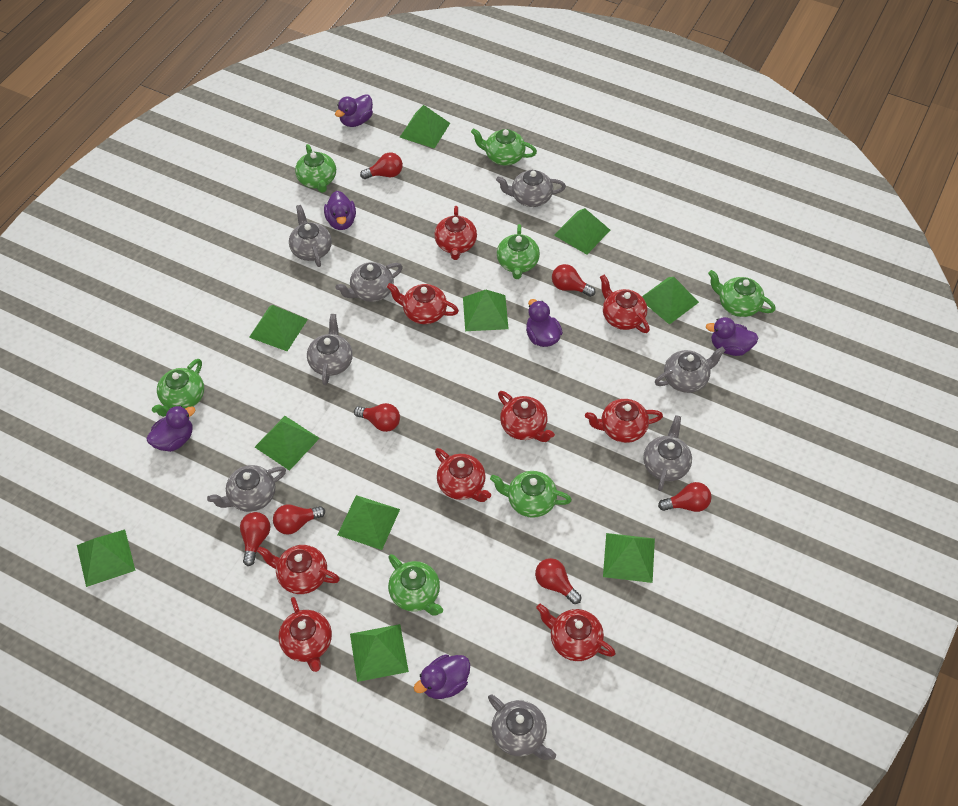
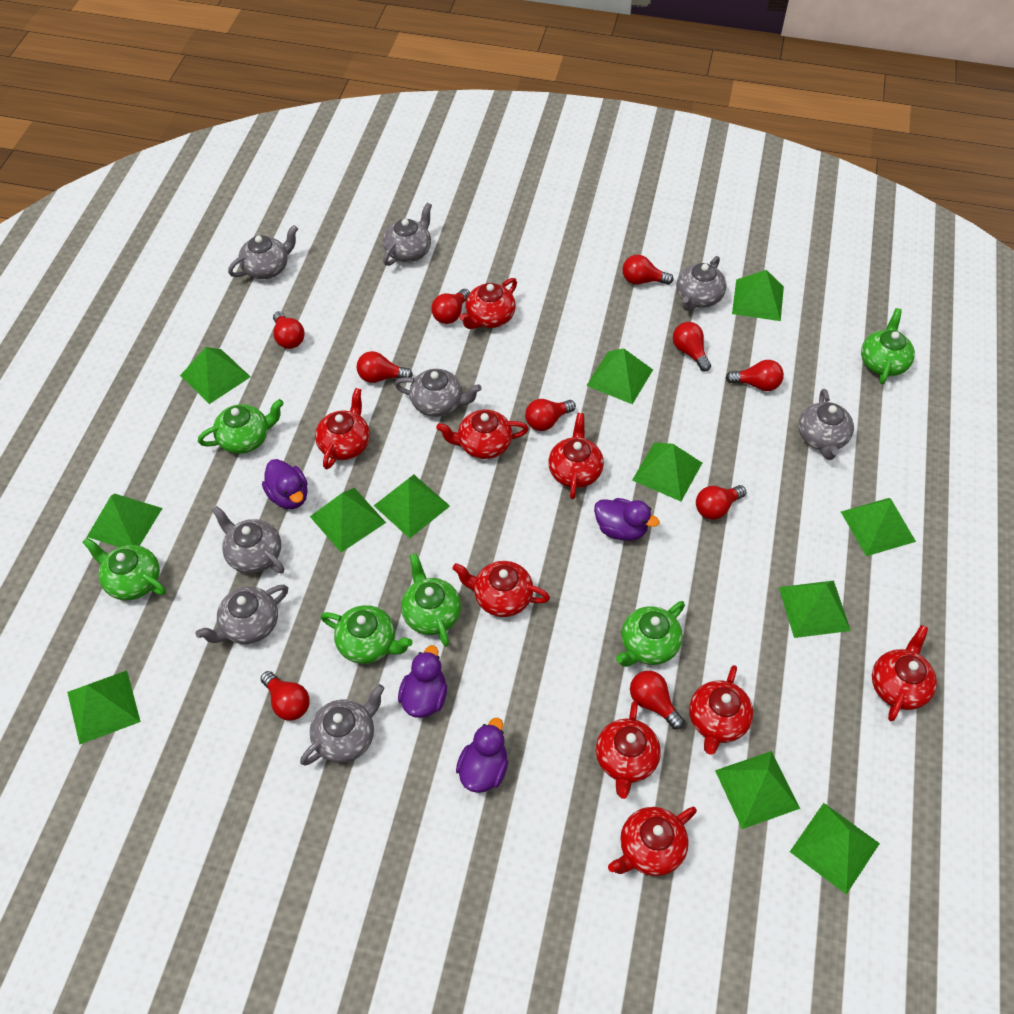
green pyramid: 10 -> 12
green teapot: 7 -> 6
purple duck: 6 -> 4
red light bulb: 7 -> 10

